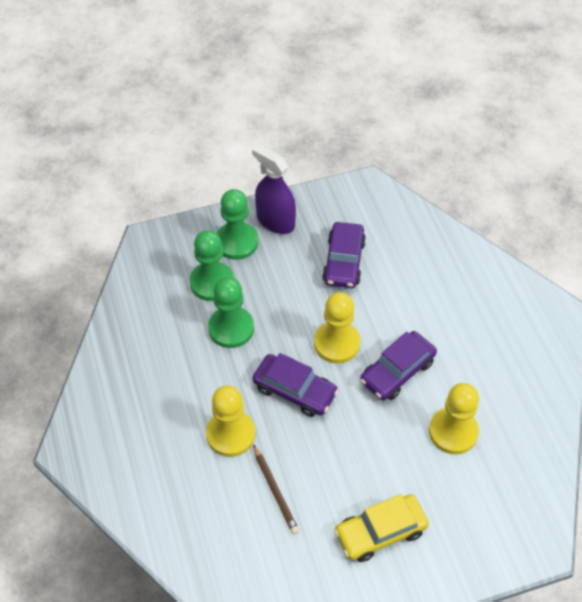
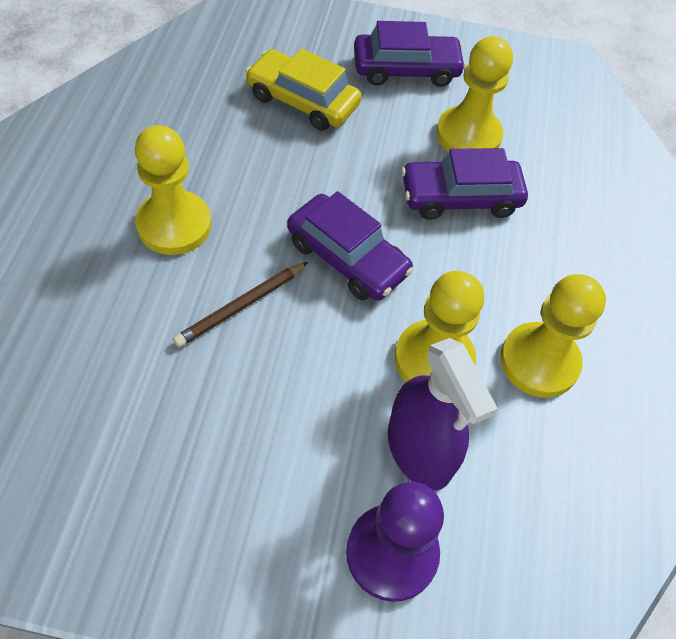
green pawn: 3 -> 0
purple pawn: 0 -> 1
yellow pawn: 3 -> 4

